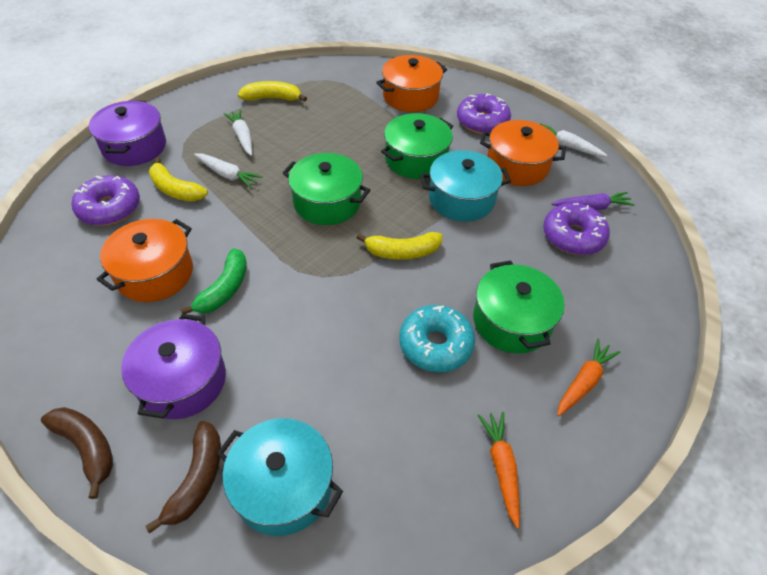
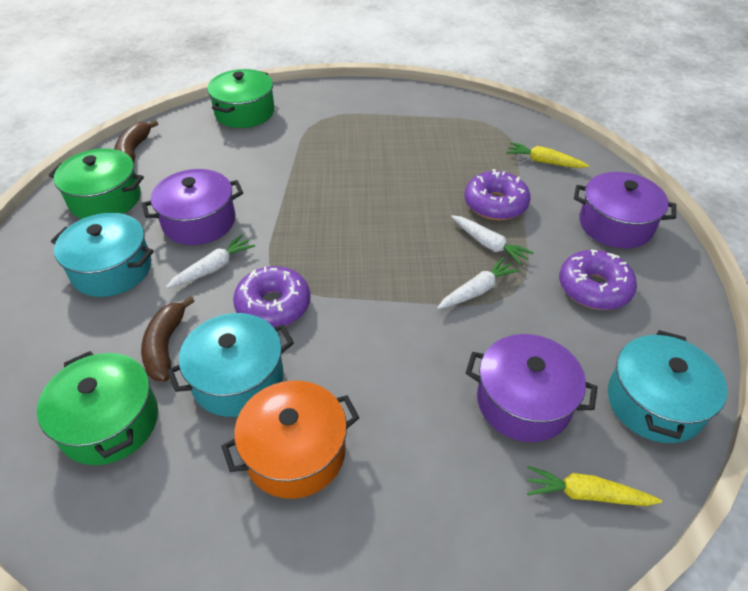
green banana: 1 -> 0
orange carrot: 2 -> 0
orange pot: 3 -> 1
purple carrot: 1 -> 0
purple pot: 2 -> 3
turquoise donut: 1 -> 0
turquoise pot: 2 -> 3
yellow banana: 3 -> 0
yellow carrot: 0 -> 2

